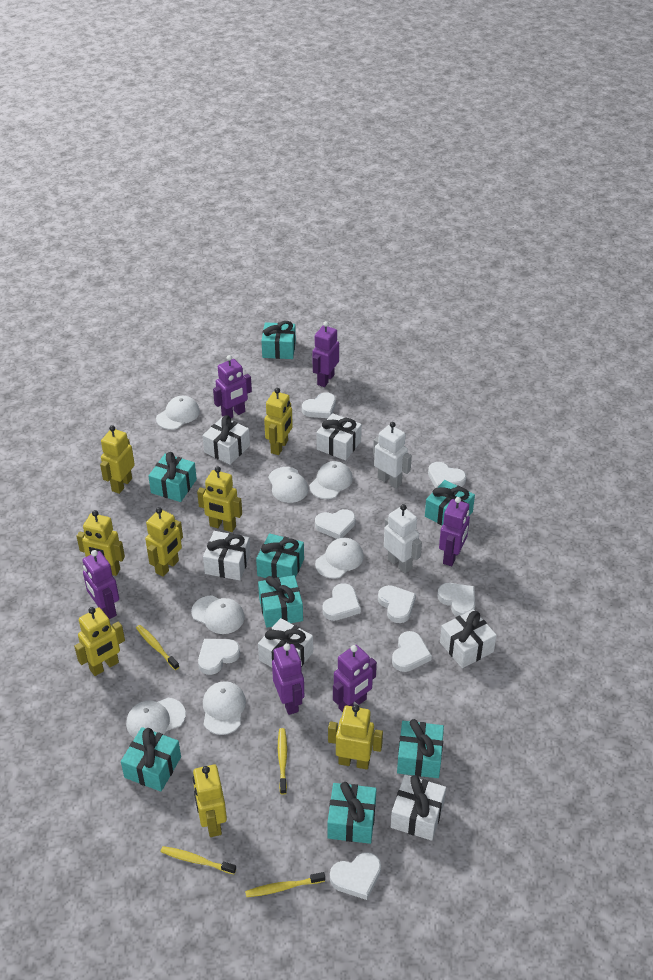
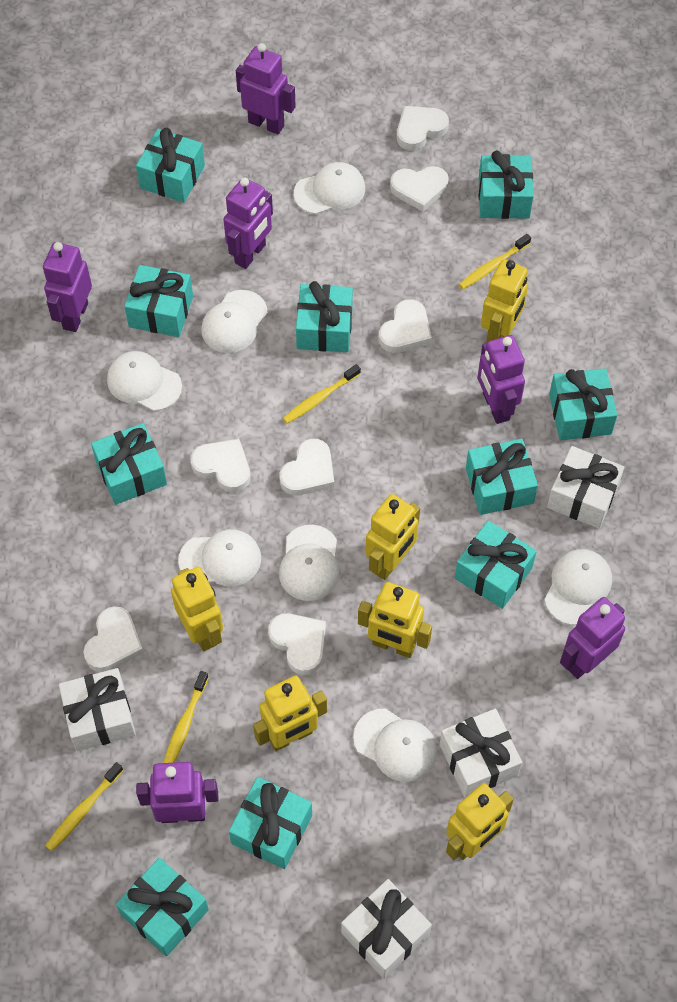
turquoise gift: 8 -> 10
white gift: 6 -> 4
white heart: 9 -> 7
white robot: 2 -> 0
yellow robot: 8 -> 6

